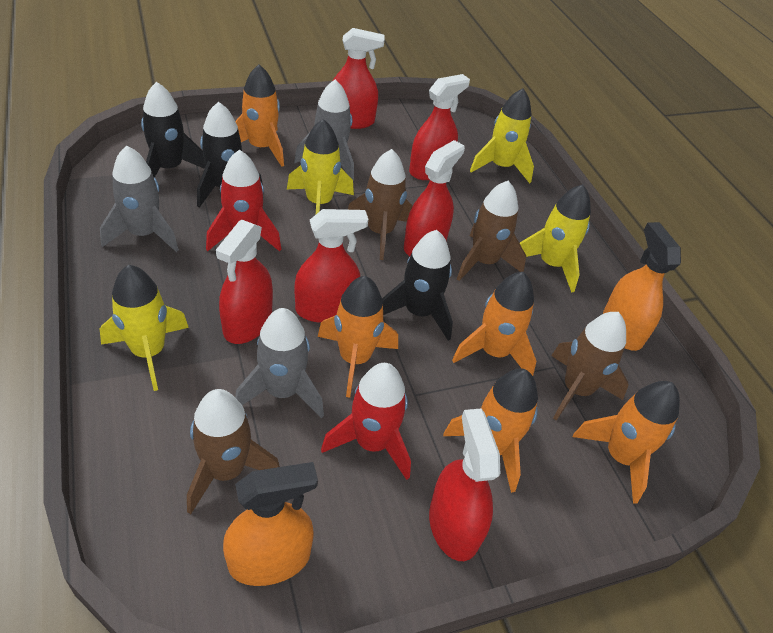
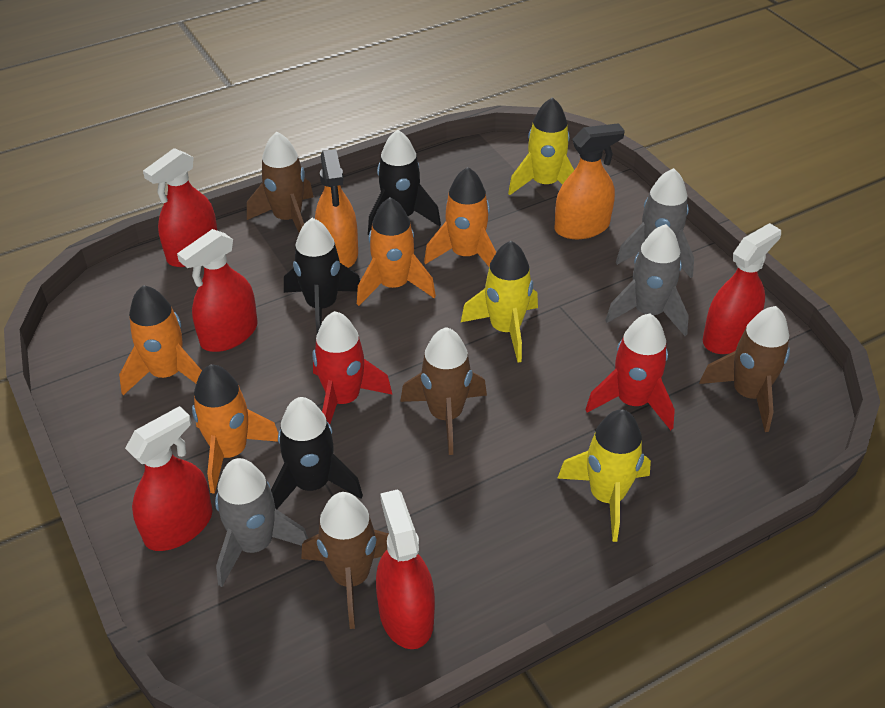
orange rocket: 5 -> 4
red spray bottle: 6 -> 5
yellow rocket: 4 -> 3

